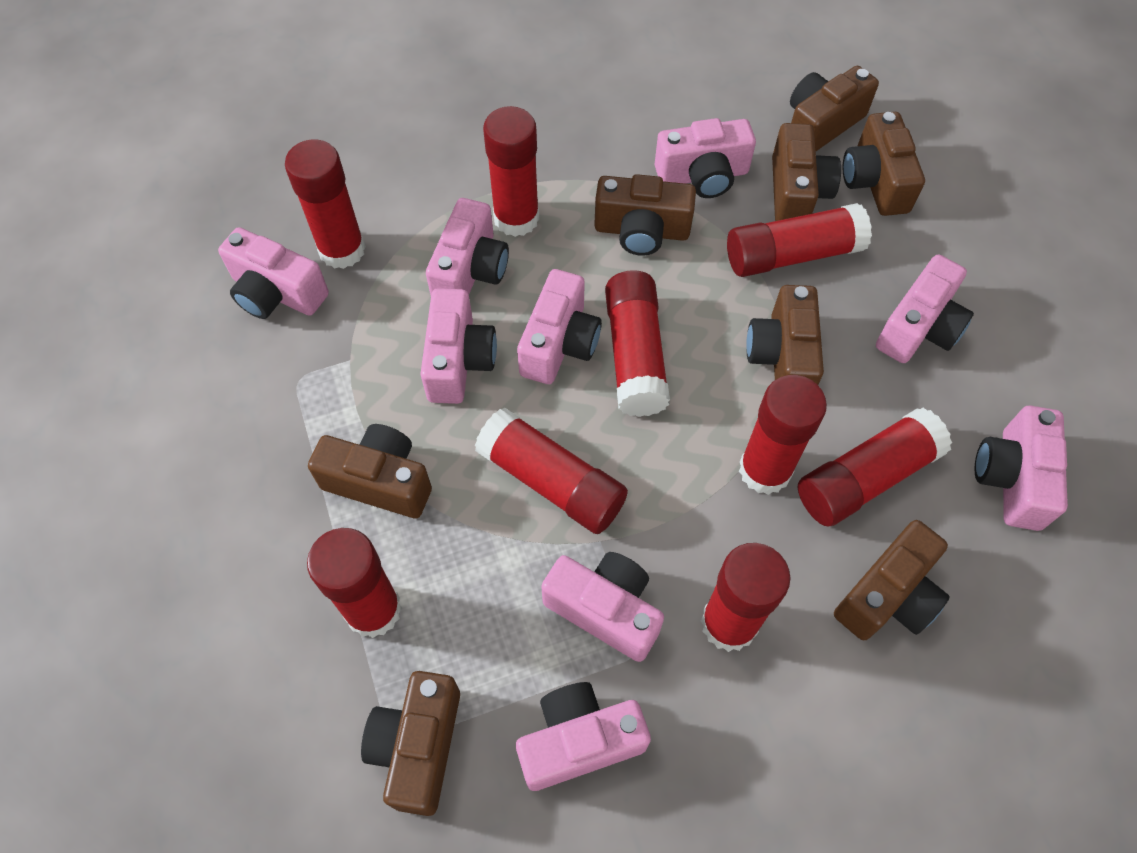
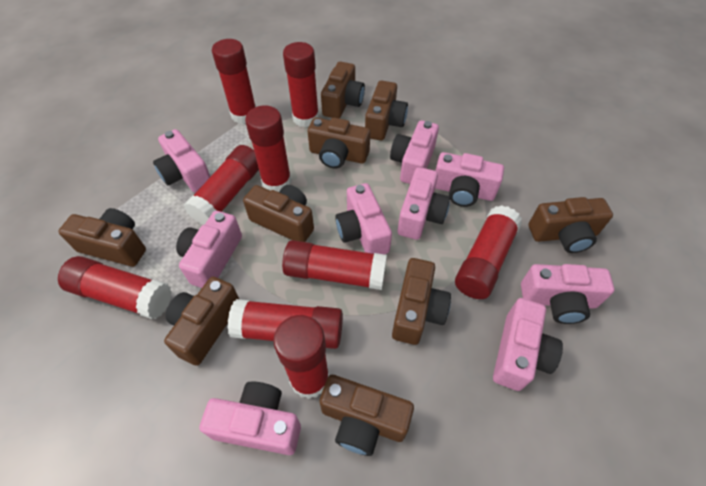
brown camera: 8 -> 9

